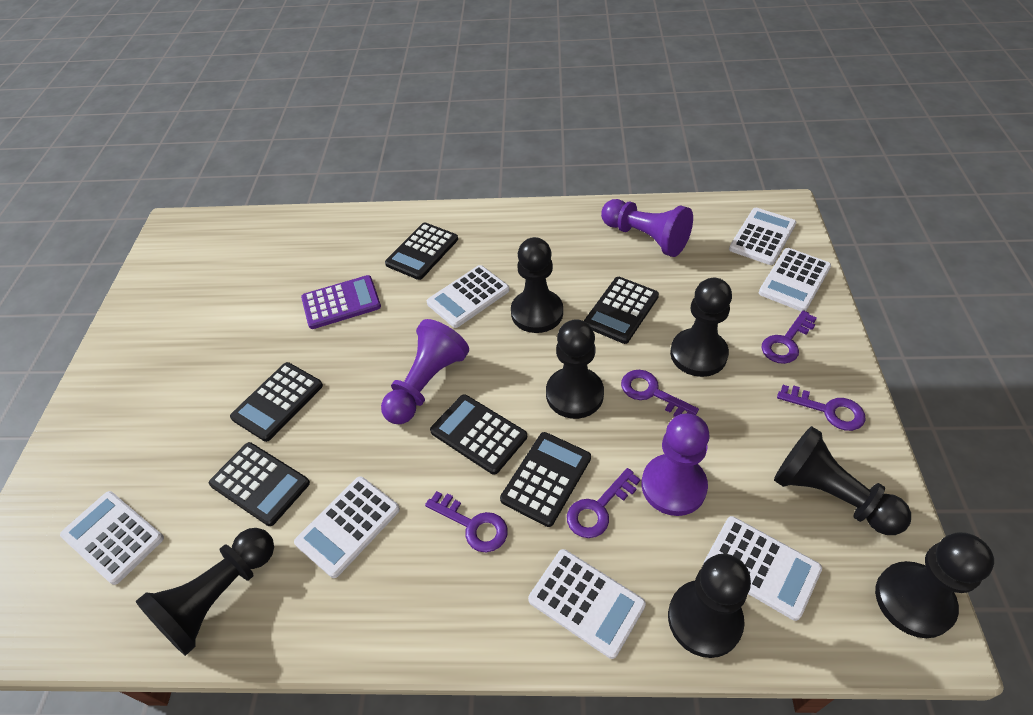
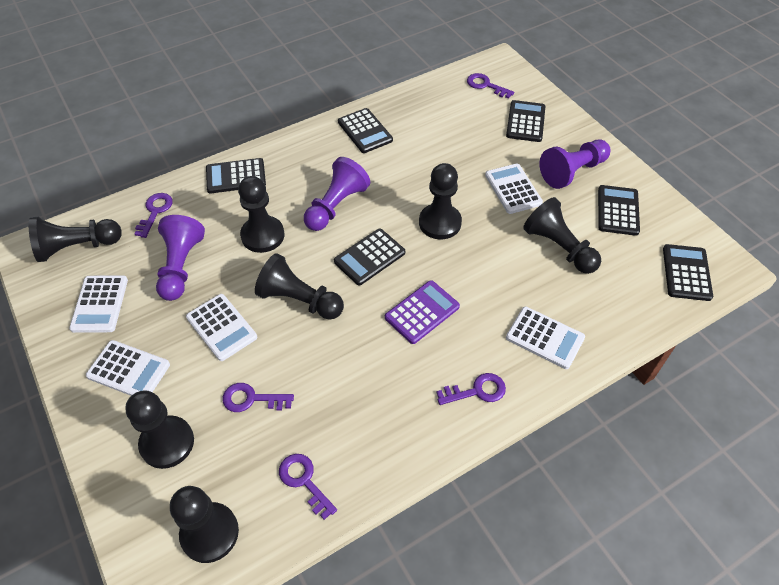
white calculator: 7 -> 5

